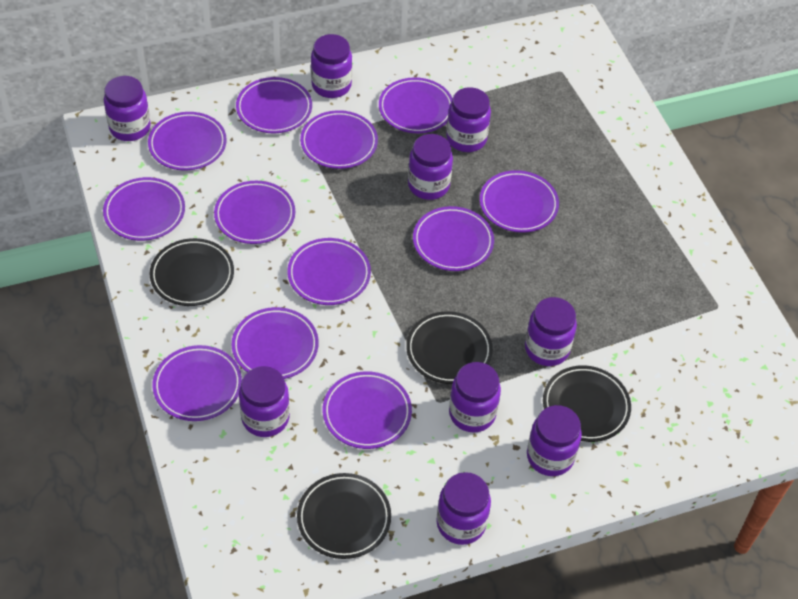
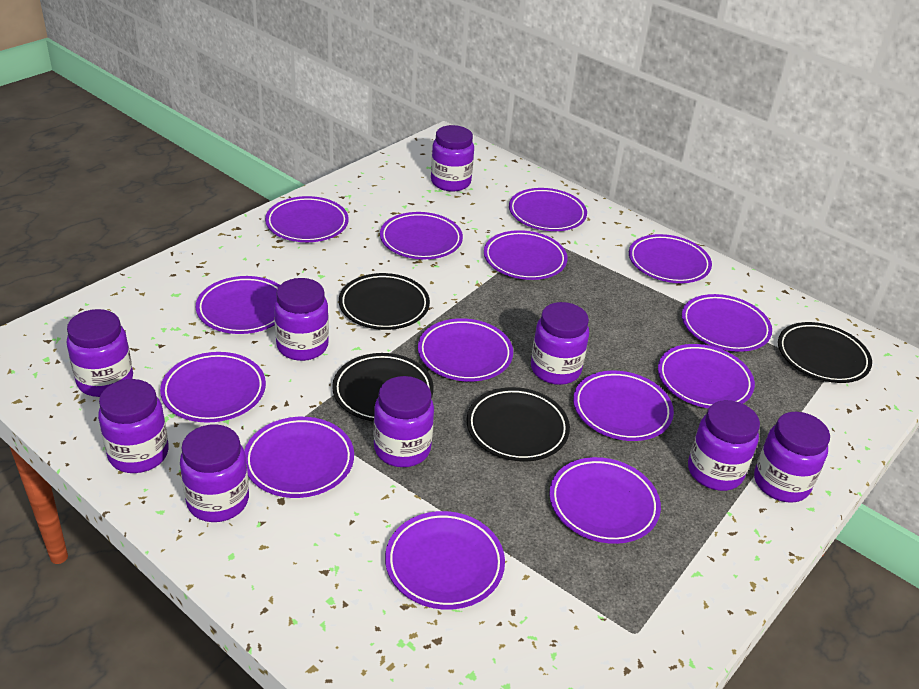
purple plate: 12 -> 14

